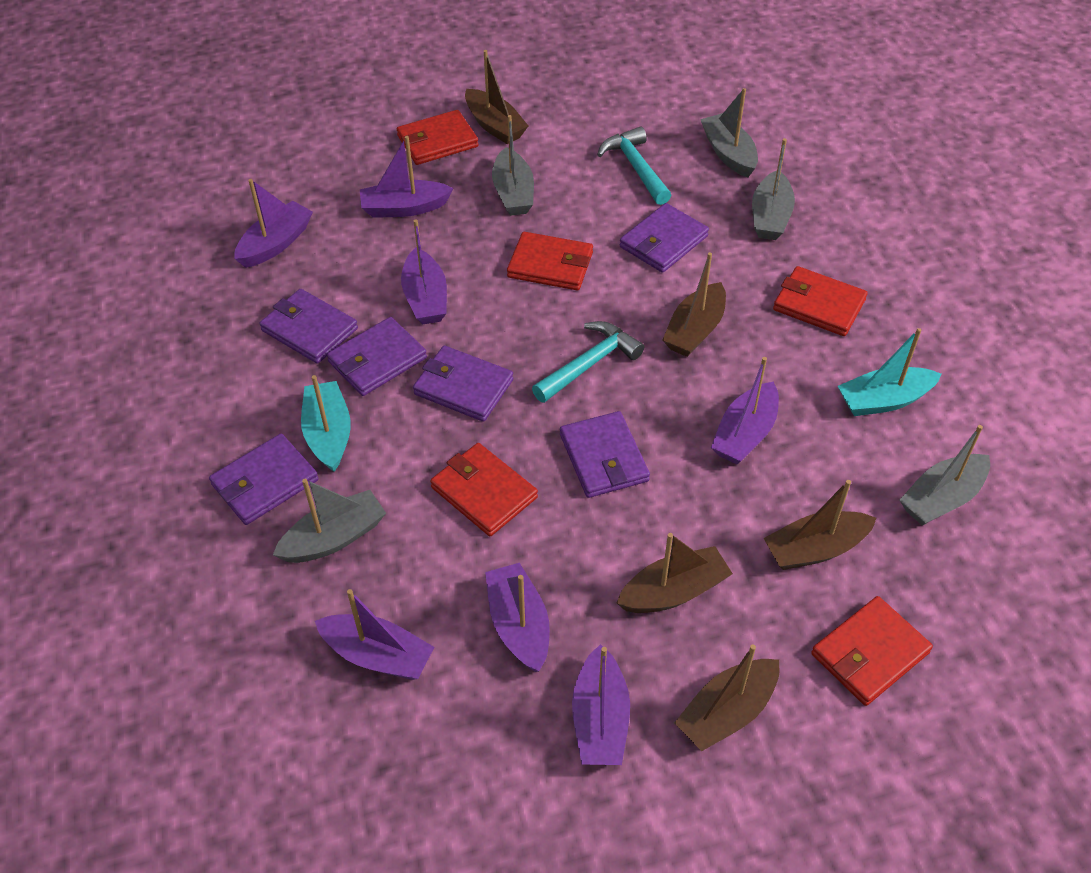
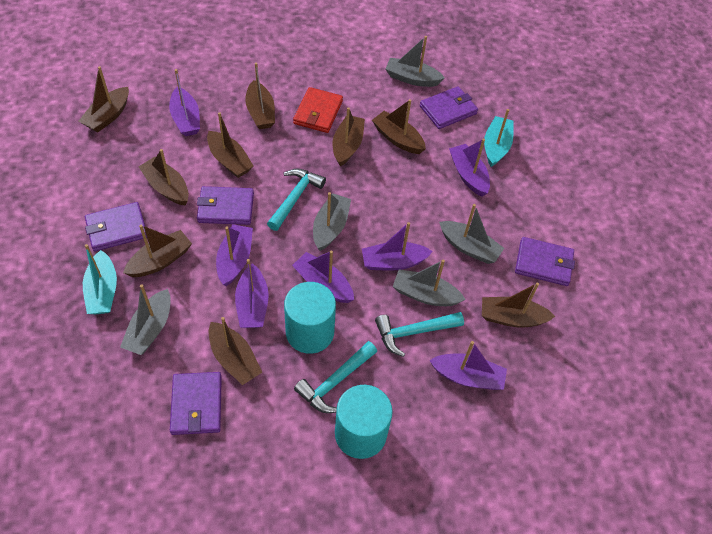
brown boat: 5 -> 9
purple wallet: 6 -> 5
red wallet: 5 -> 1
turquoise cylinder: 0 -> 2
turquoise hammer: 2 -> 3

